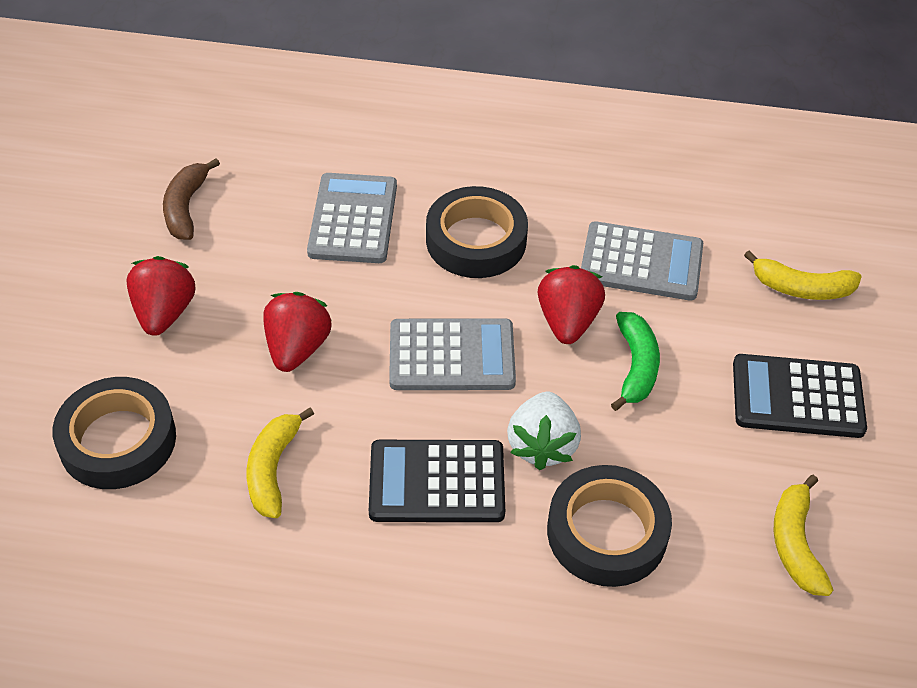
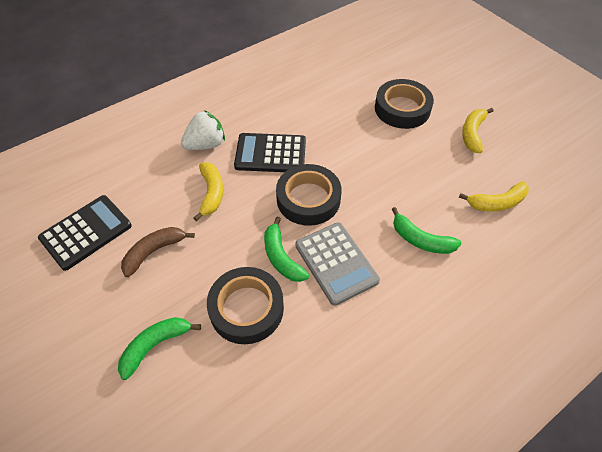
green banana: 1 -> 3
grey calculator: 3 -> 1
red strawberry: 3 -> 0

